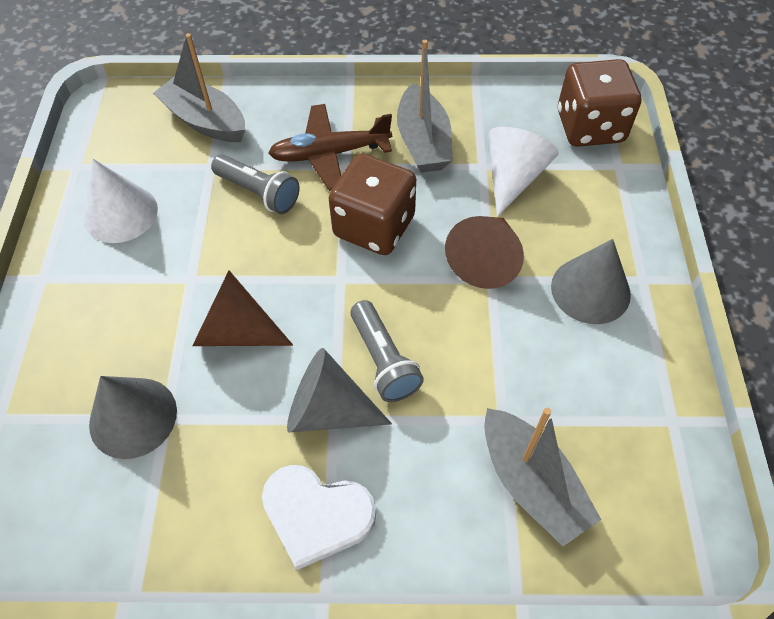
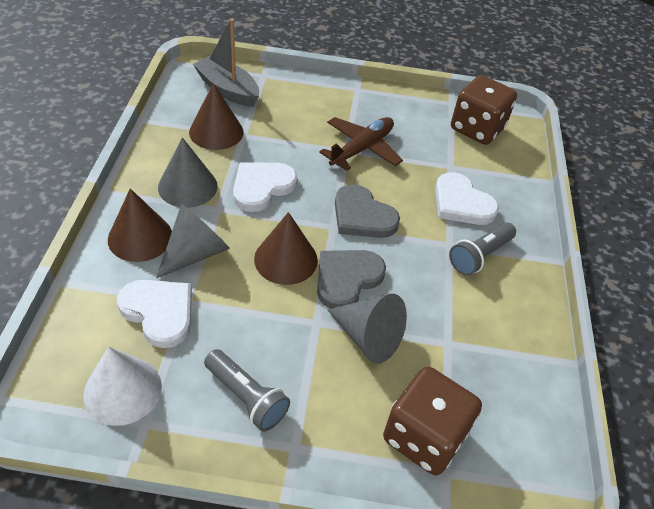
brown cone: 2 -> 3
grey boat: 3 -> 1
grey heart: 0 -> 2
white cone: 2 -> 1
white heart: 1 -> 3

